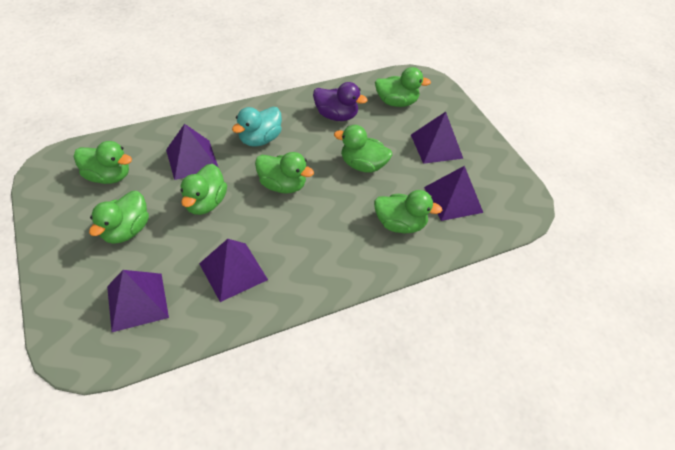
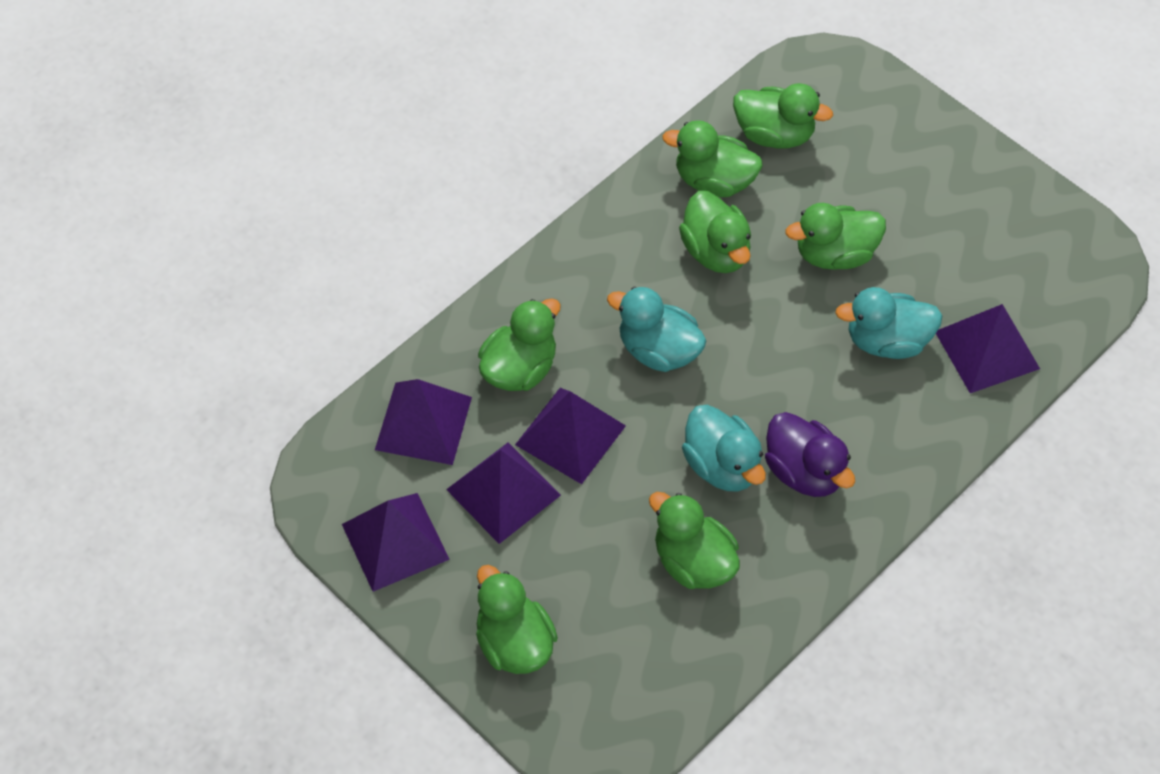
turquoise duck: 1 -> 3

